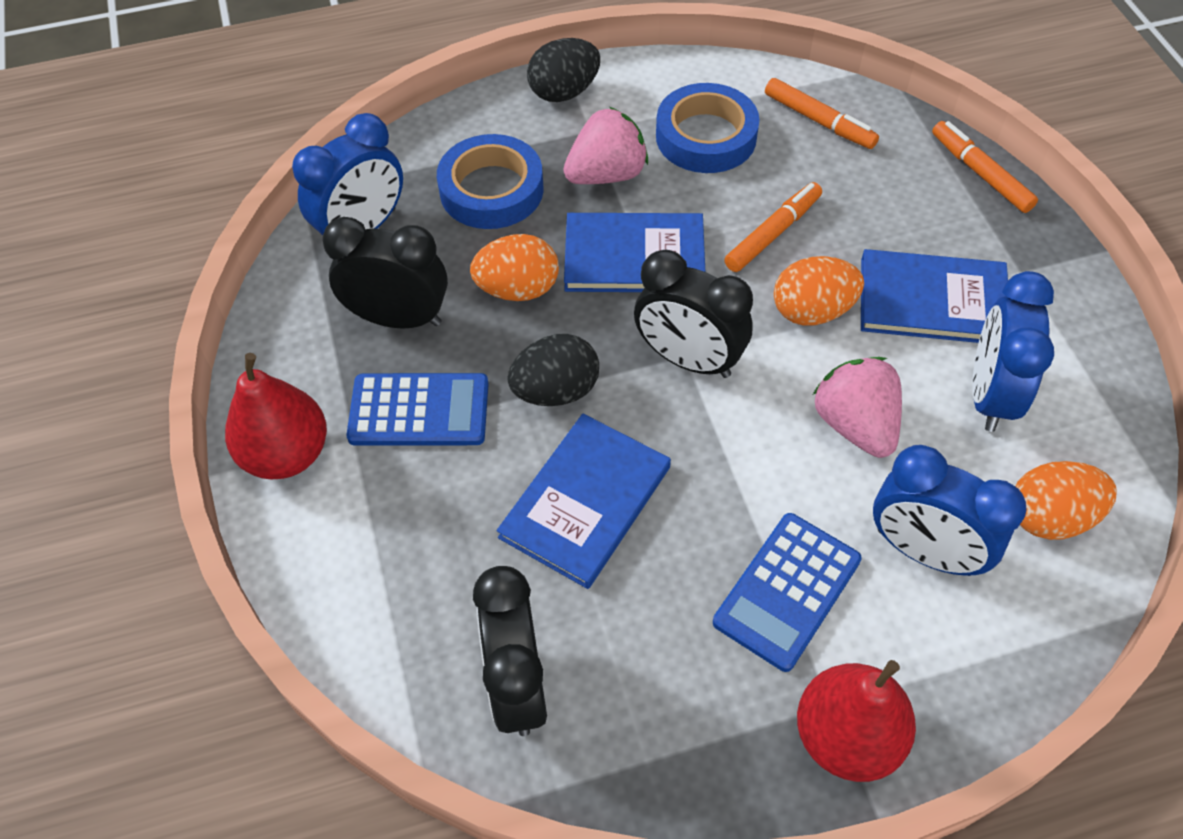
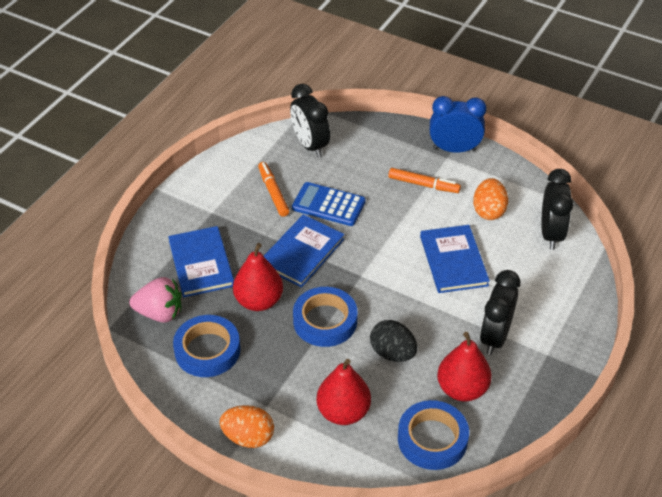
black egg: 2 -> 1
blue calculator: 2 -> 1
blue clock: 3 -> 1
blue tape: 2 -> 3
orange egg: 3 -> 2
orange marker: 3 -> 2
pink strawberry: 2 -> 1
red pear: 2 -> 3

